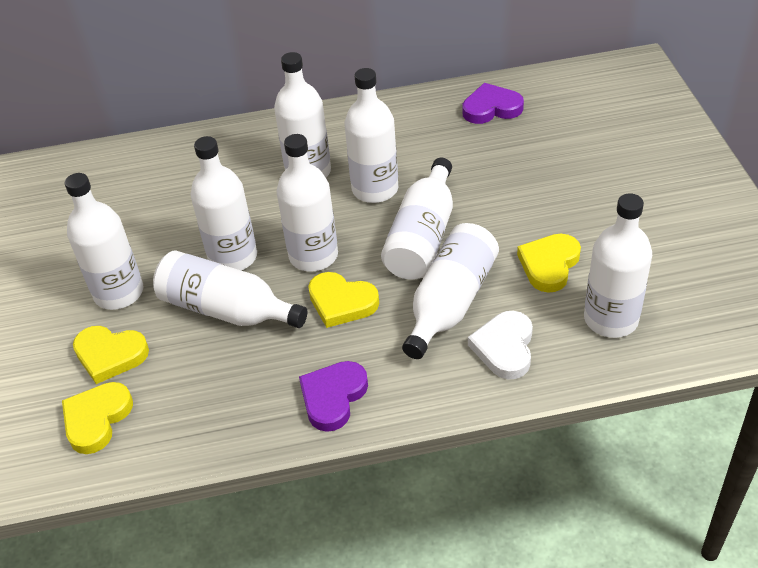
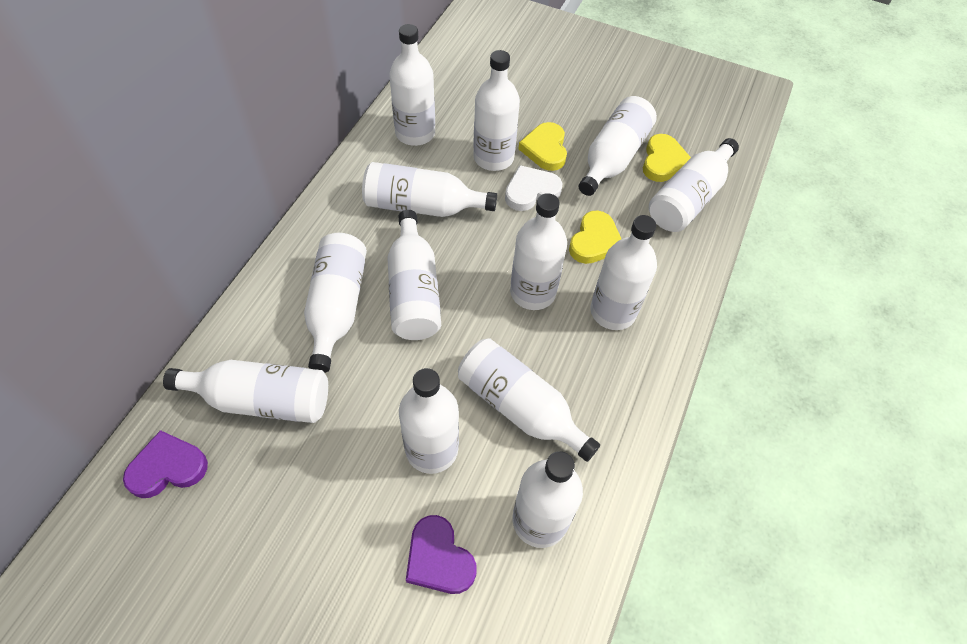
white bottle: 9 -> 13
yellow heart: 4 -> 3

